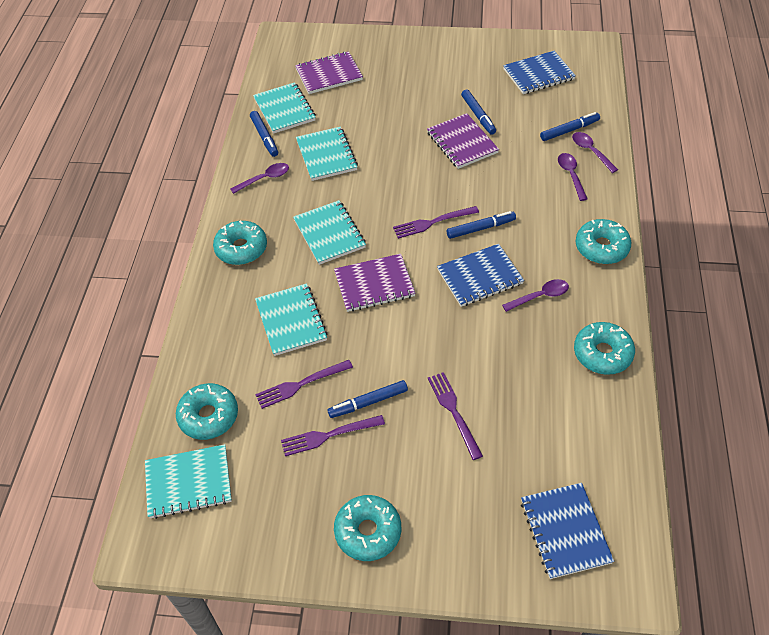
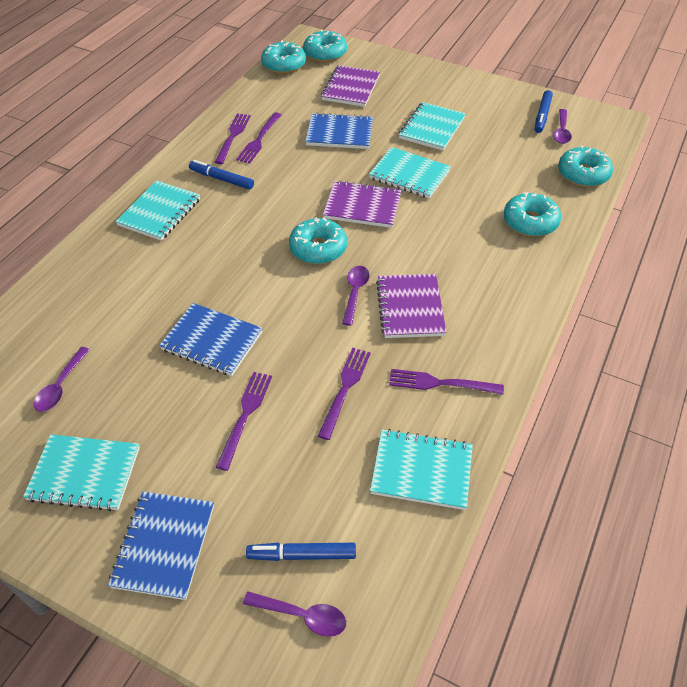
blue marker: 5 -> 3
purple fork: 4 -> 5

